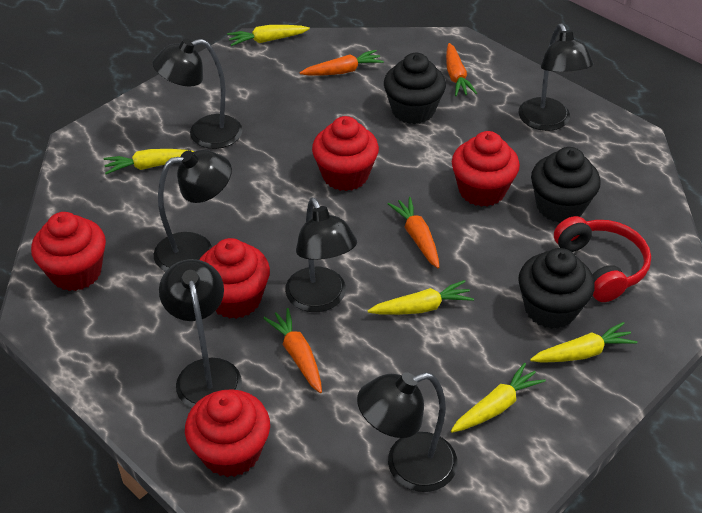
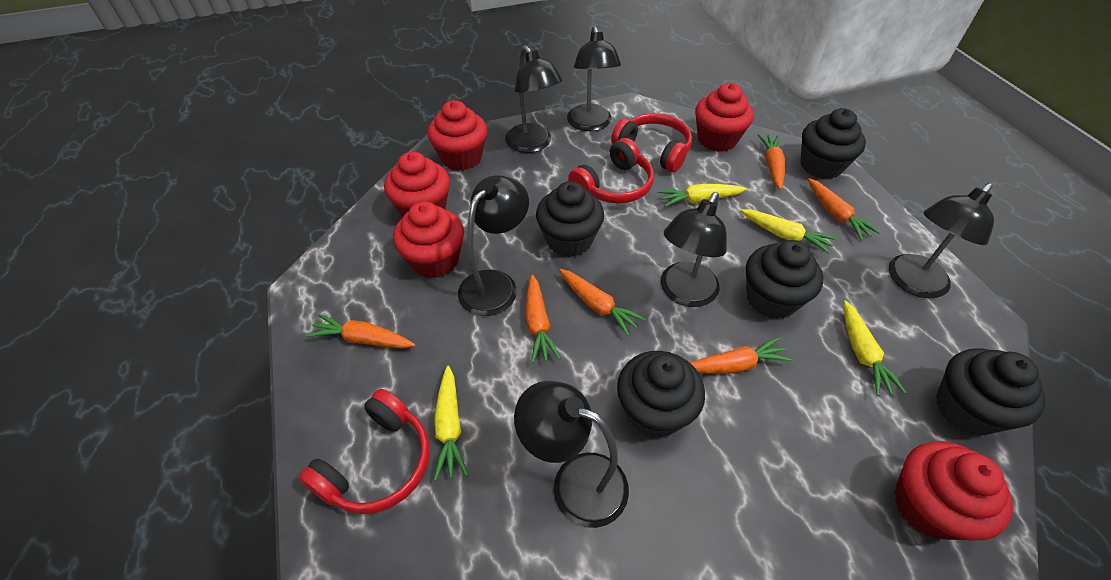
black cupcake: 3 -> 5
orange carrot: 4 -> 6
red headphones: 1 -> 3
yellow carrot: 5 -> 4

